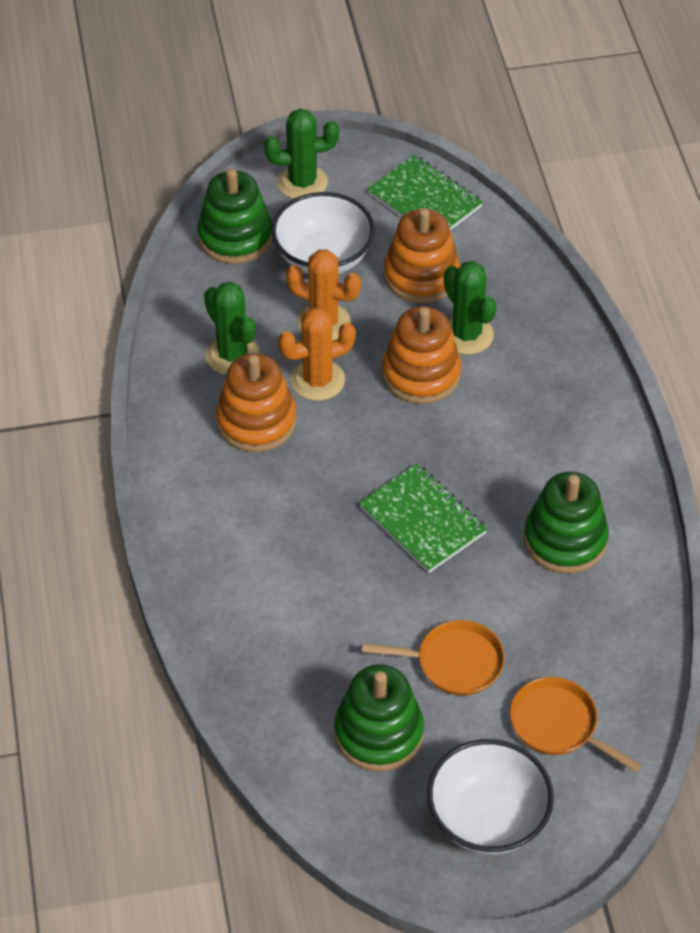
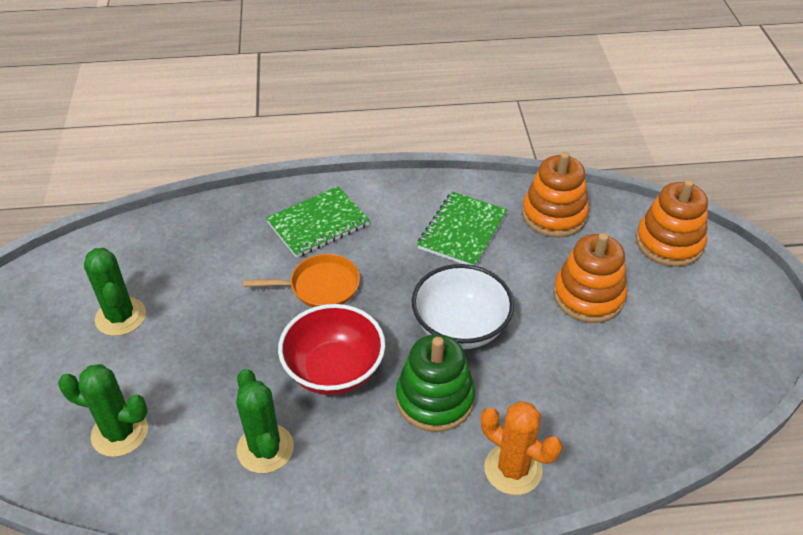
green stacking toy: 3 -> 1
orange cactus: 2 -> 1
orange pan: 2 -> 1
red bowl: 0 -> 1
white bowl: 2 -> 1

